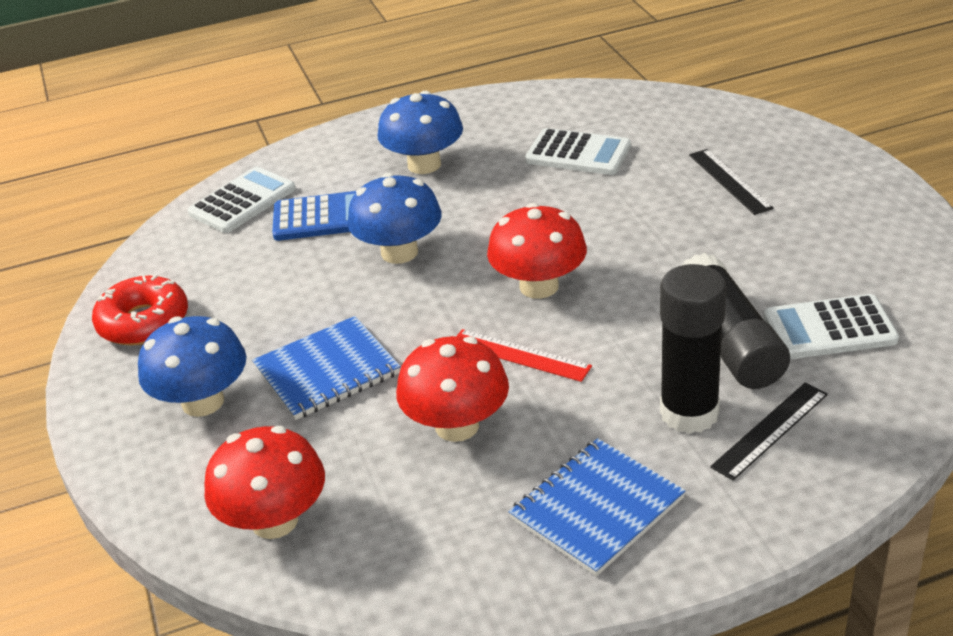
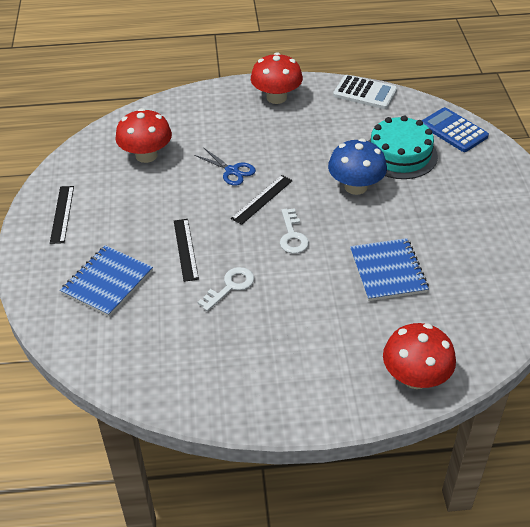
black glue stick: 2 -> 0
black ruler: 2 -> 3
blue mushroom: 3 -> 1
blue scissors: 0 -> 1
red donut: 1 -> 0
red ruler: 1 -> 0
turquoise cake: 0 -> 1
white calculator: 3 -> 1
white key: 0 -> 2

